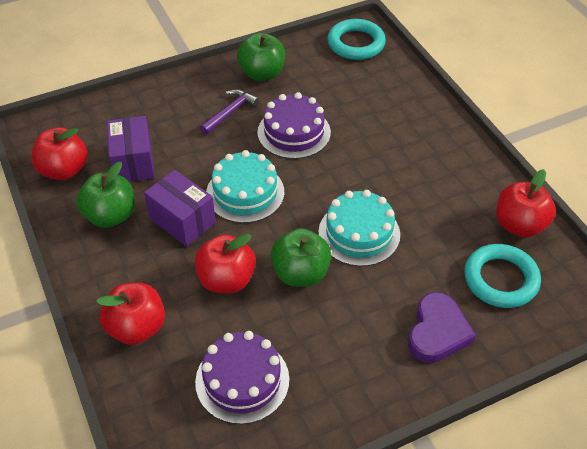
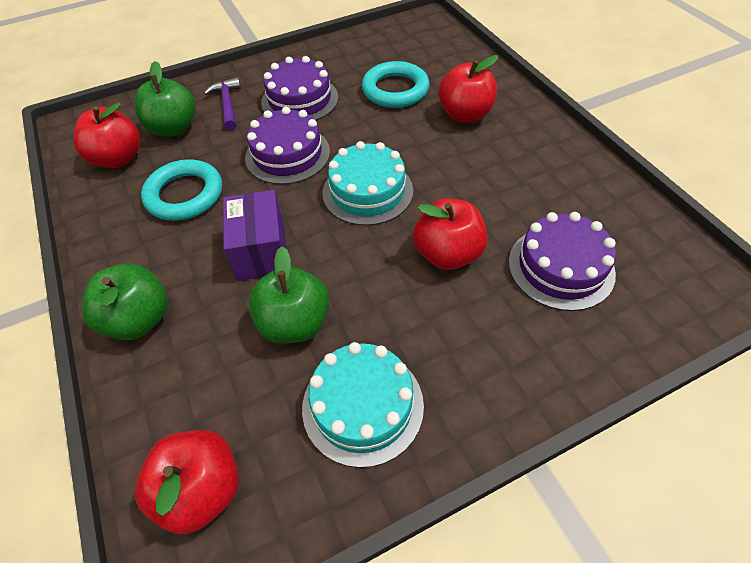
purple box: 2 -> 1
purple cake: 2 -> 3
purple heart: 1 -> 0

